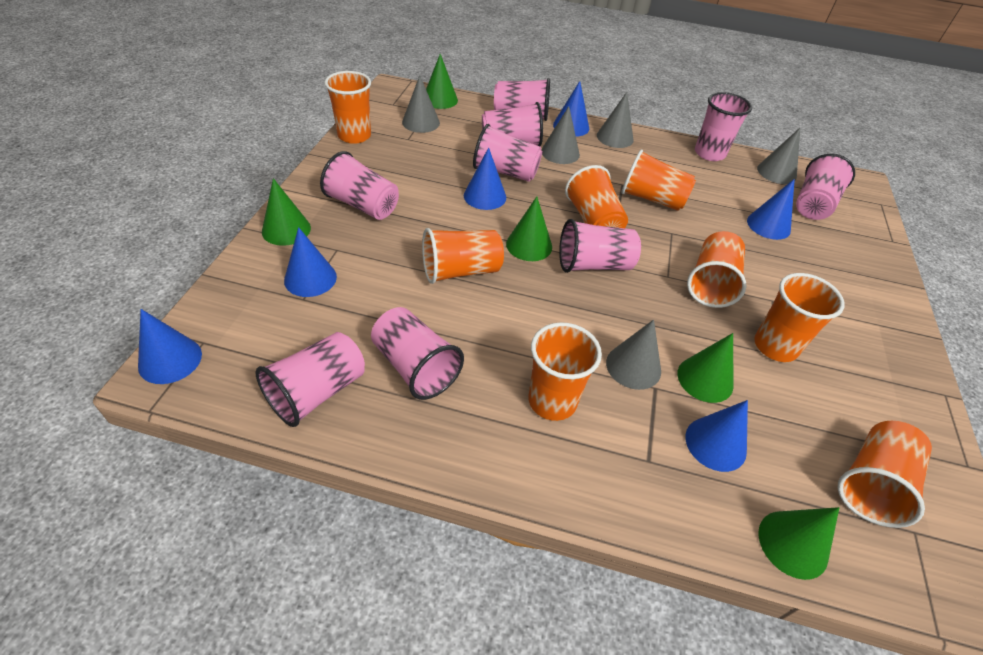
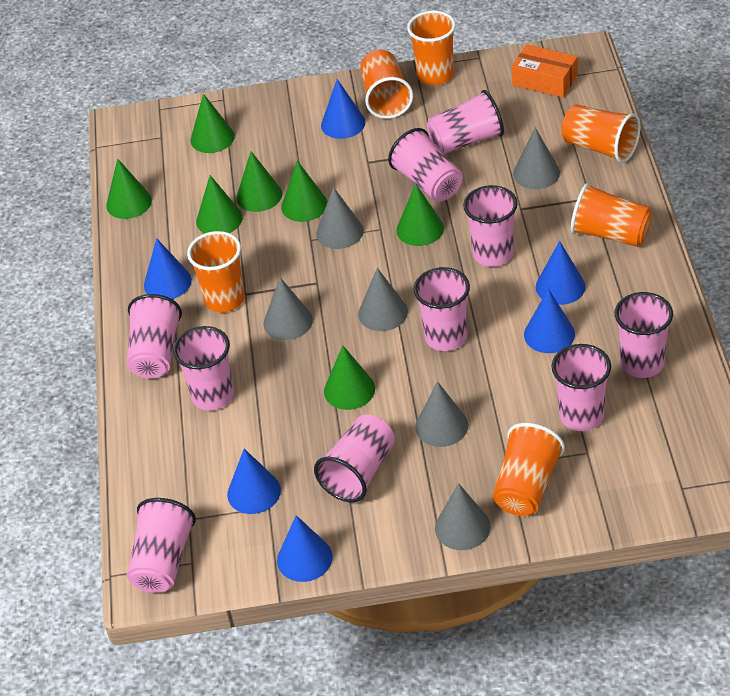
green cone: 5 -> 7
grey cone: 5 -> 6
orange box: 0 -> 1
orange cup: 8 -> 6
pink cup: 9 -> 10

